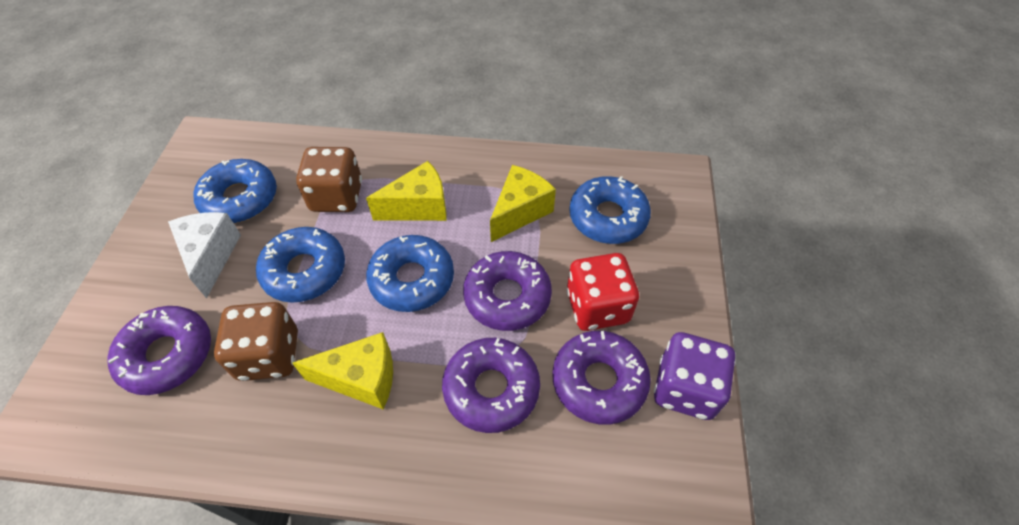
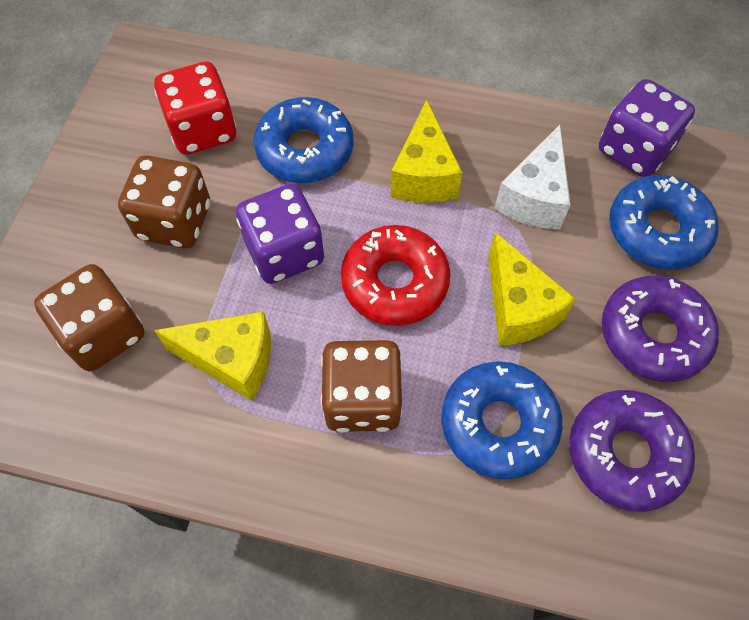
blue donut: 4 -> 3
brown dice: 2 -> 3
purple dice: 1 -> 2
purple donut: 4 -> 2
red donut: 0 -> 1

